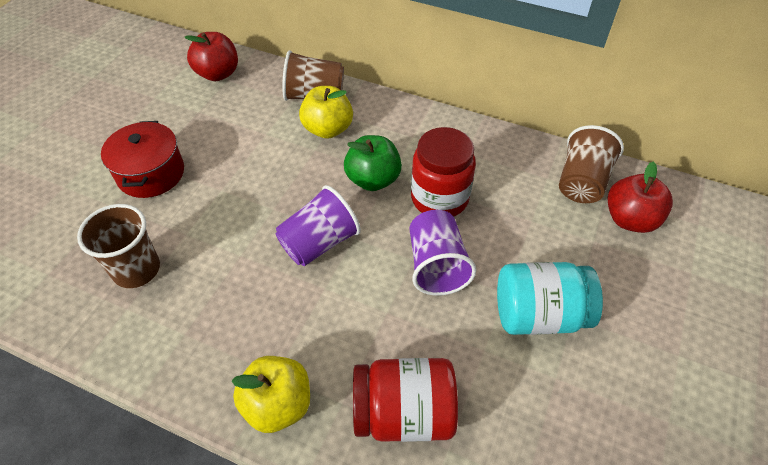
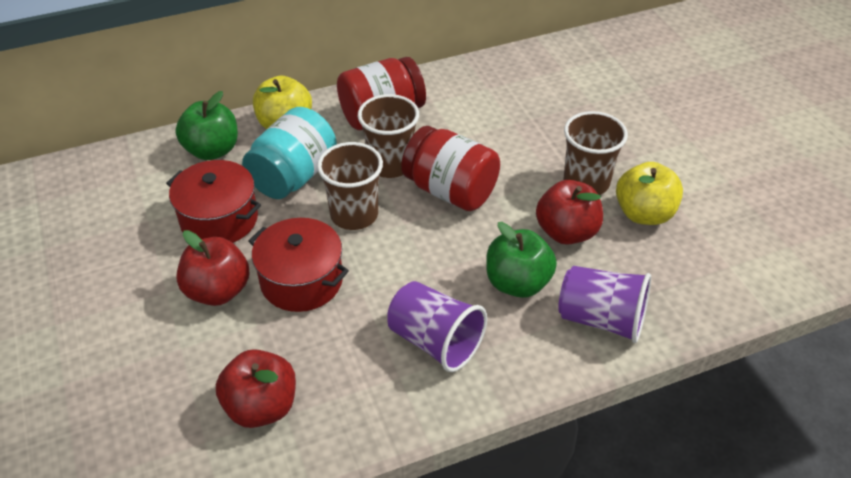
green apple: 1 -> 2
red apple: 2 -> 3
red pot: 1 -> 2

